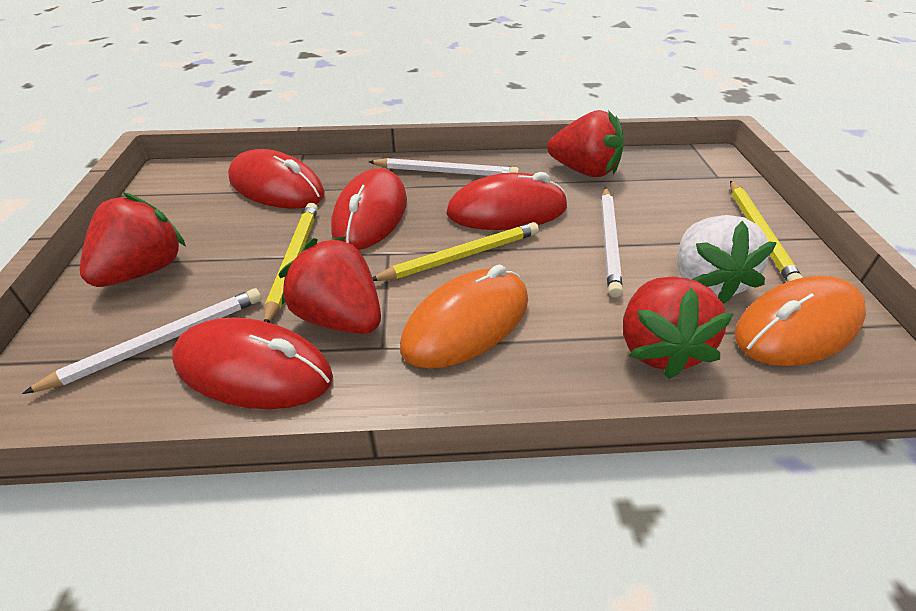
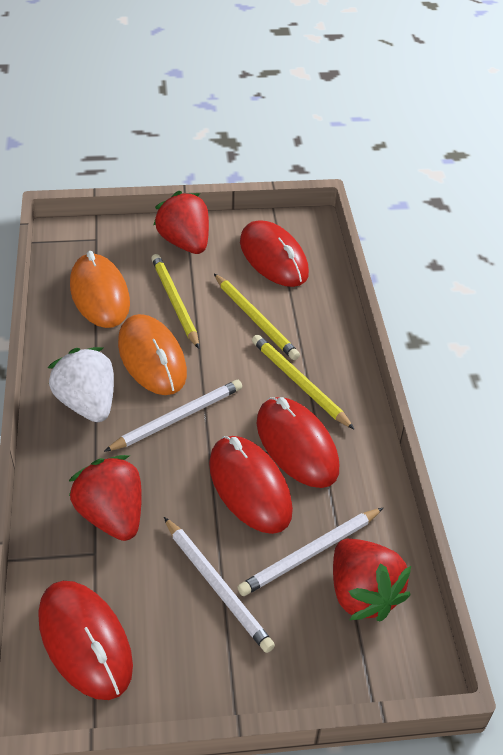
red strawberry: 4 -> 3

